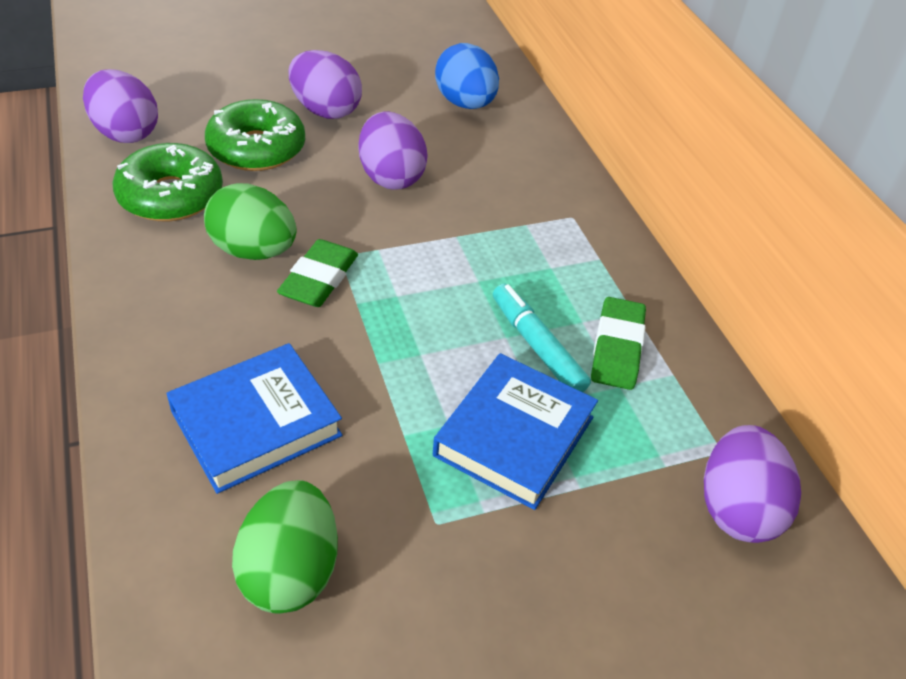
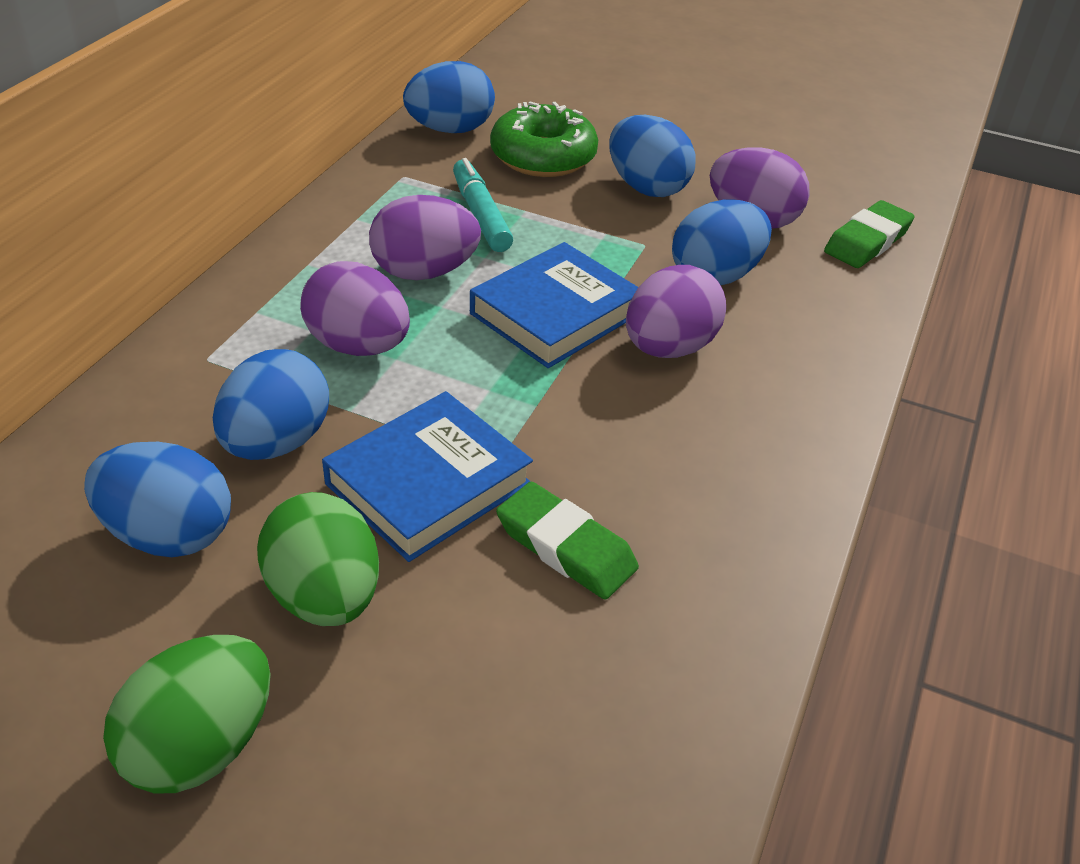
blue egg: 1 -> 5
green donut: 2 -> 1

